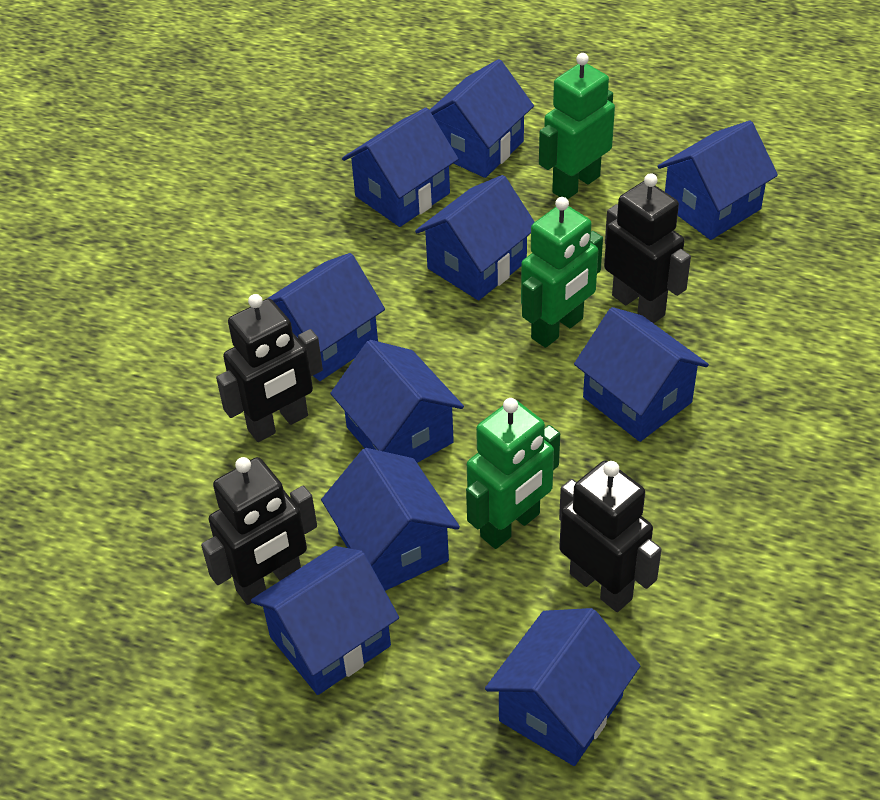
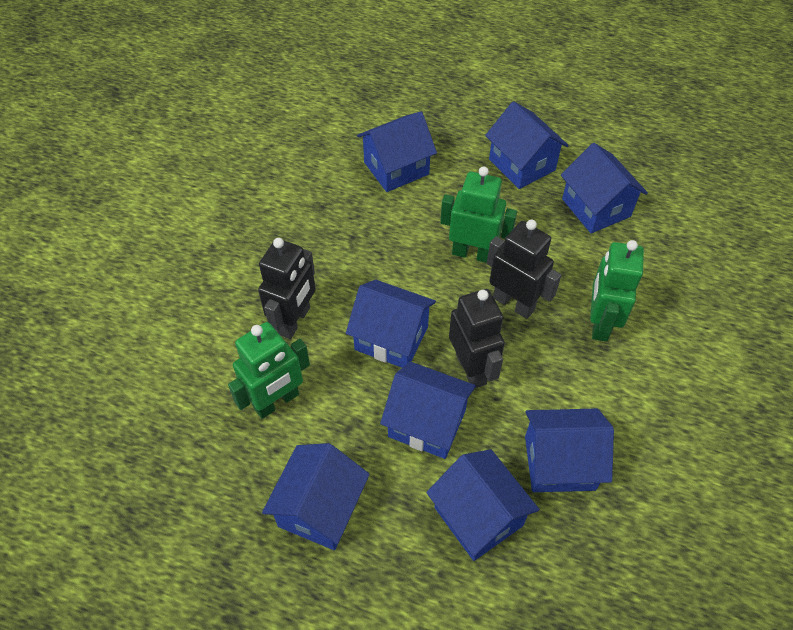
black robot: 4 -> 3
blue house: 10 -> 8

